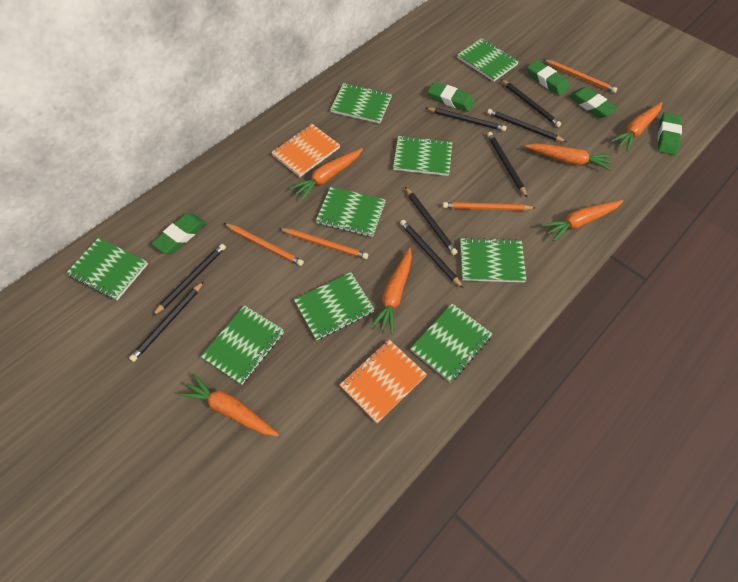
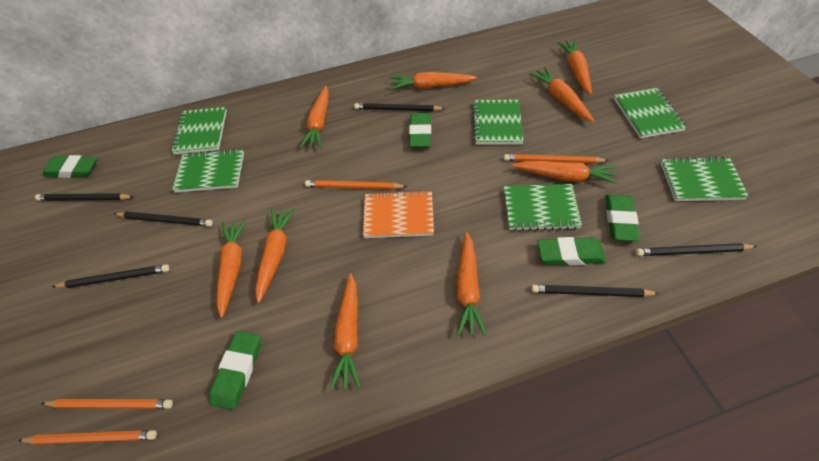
black pencil: 8 -> 6
green notebook: 9 -> 6
orange carrot: 6 -> 9
orange notebook: 2 -> 1

